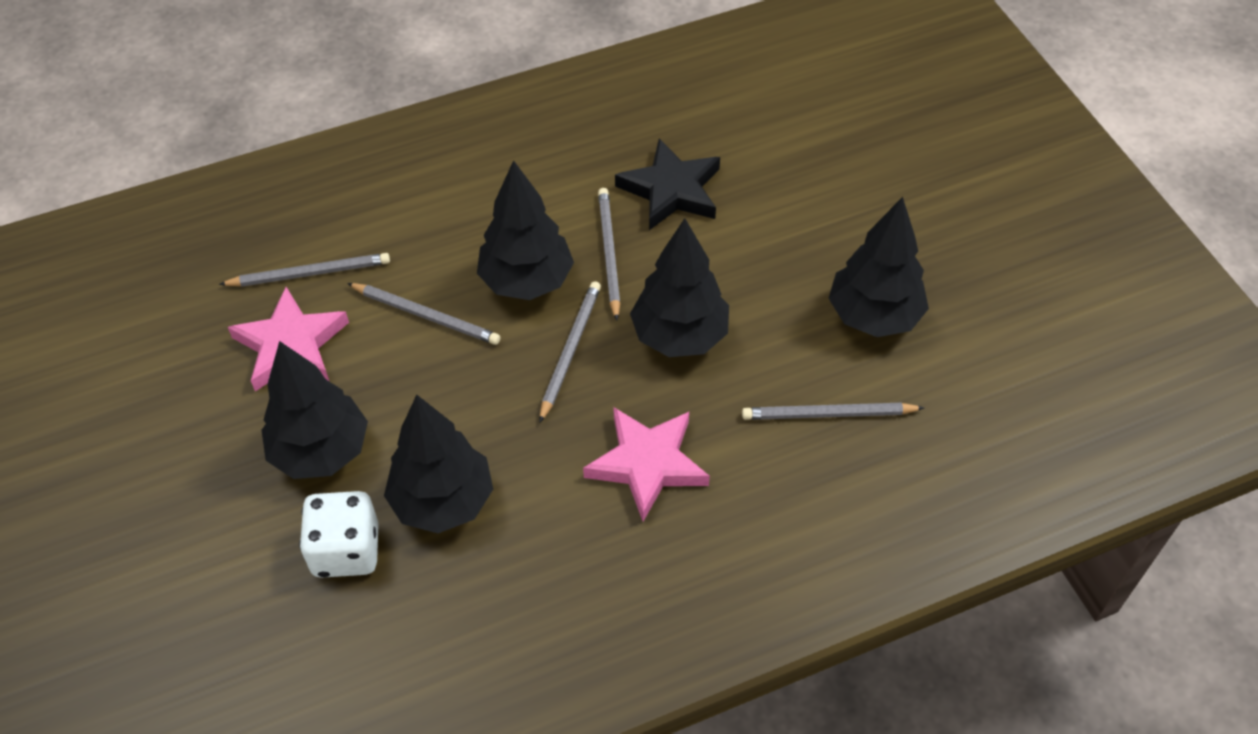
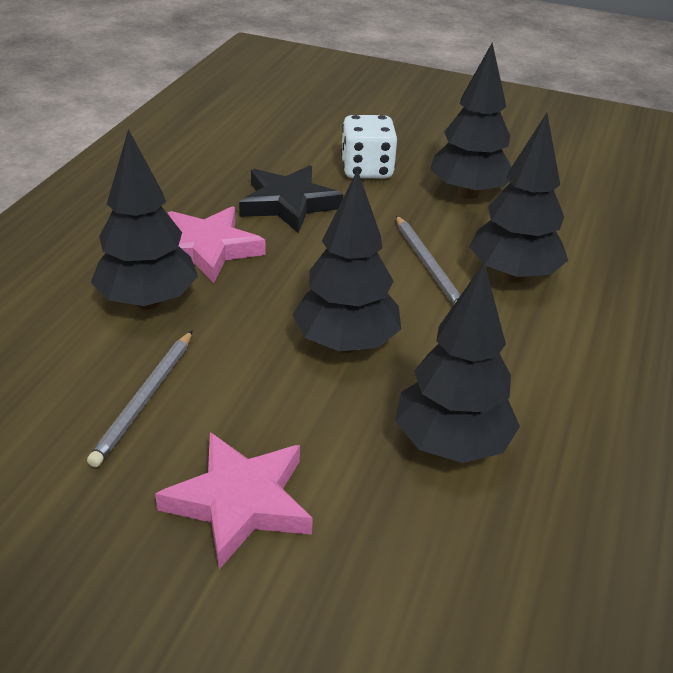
grey pencil: 5 -> 2

